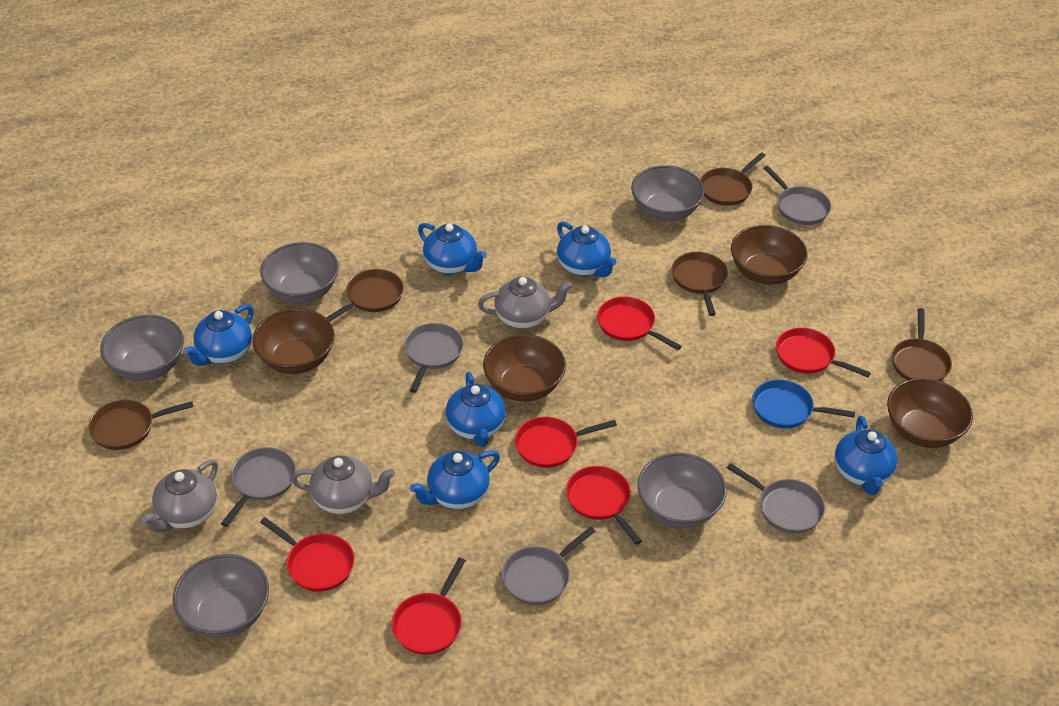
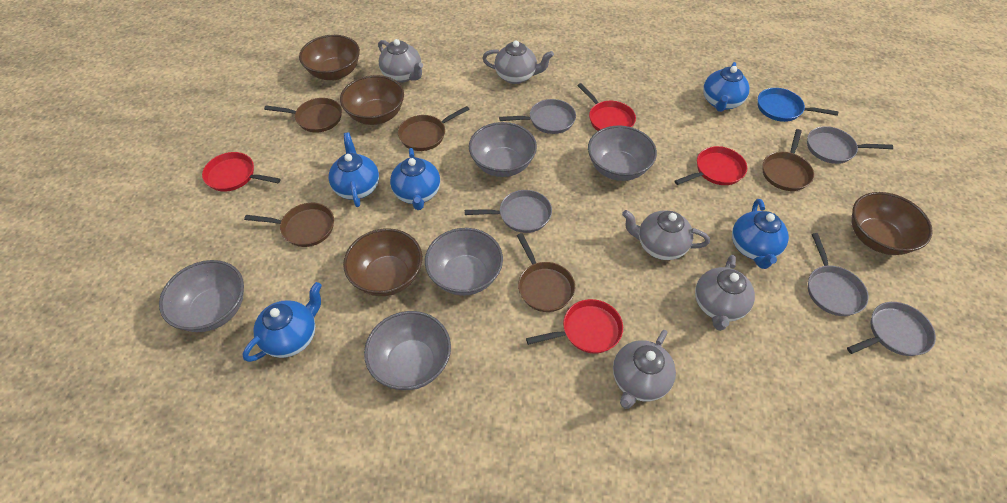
blue teapot: 6 -> 5
grey teapot: 3 -> 5
red pan: 6 -> 4

